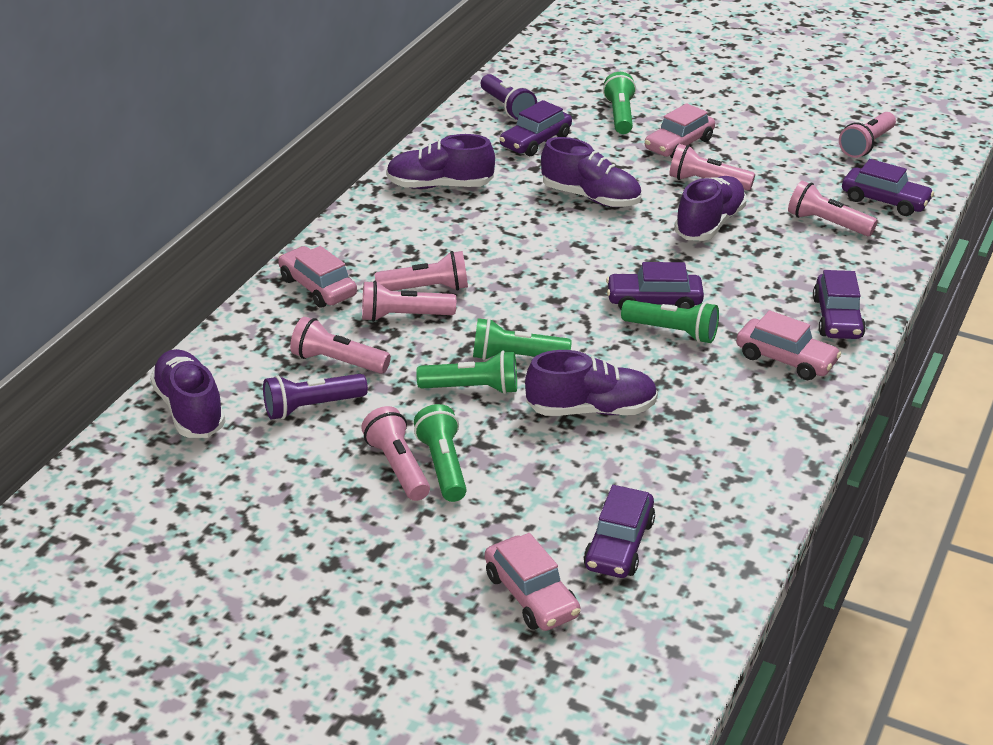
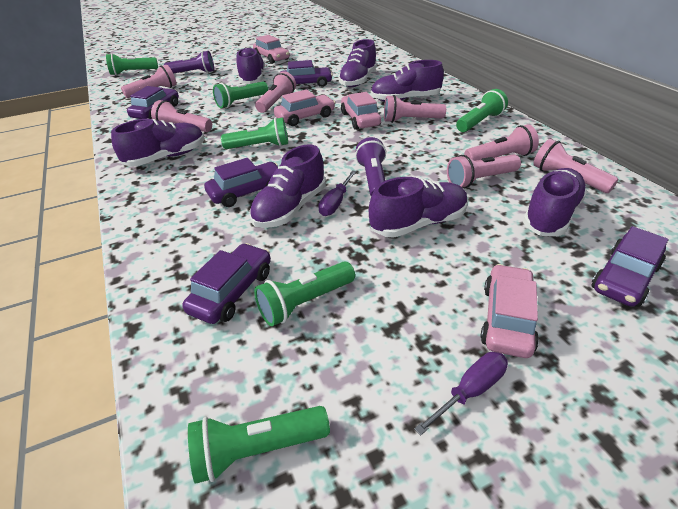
green flashlight: 5 -> 6
purple screwdriver: 0 -> 2
purple shoe: 5 -> 7

